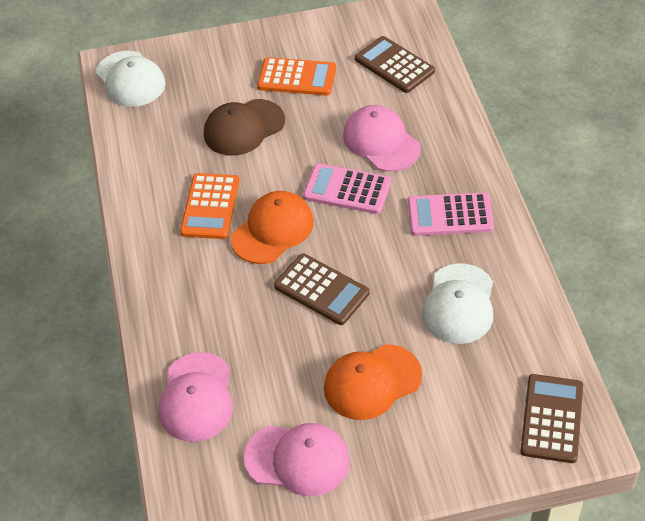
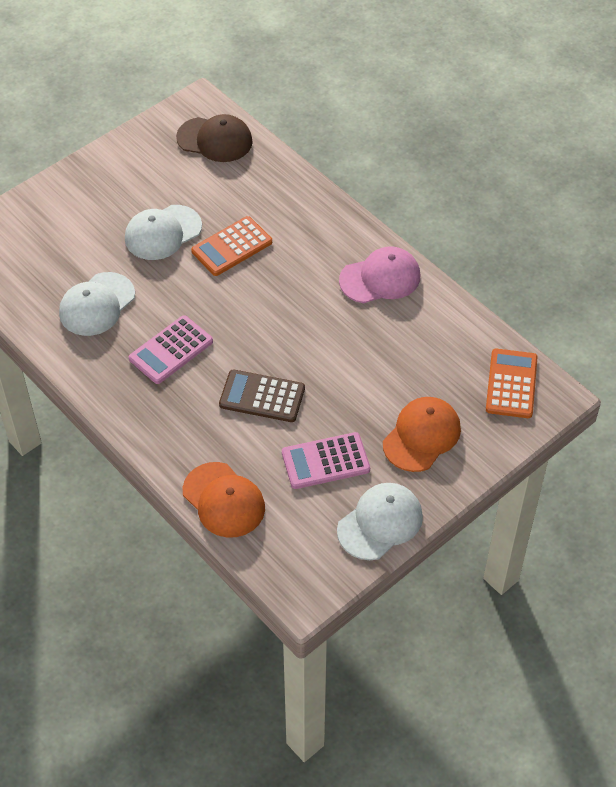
brown calculator: 3 -> 1
pink cap: 3 -> 1
white cap: 2 -> 3

